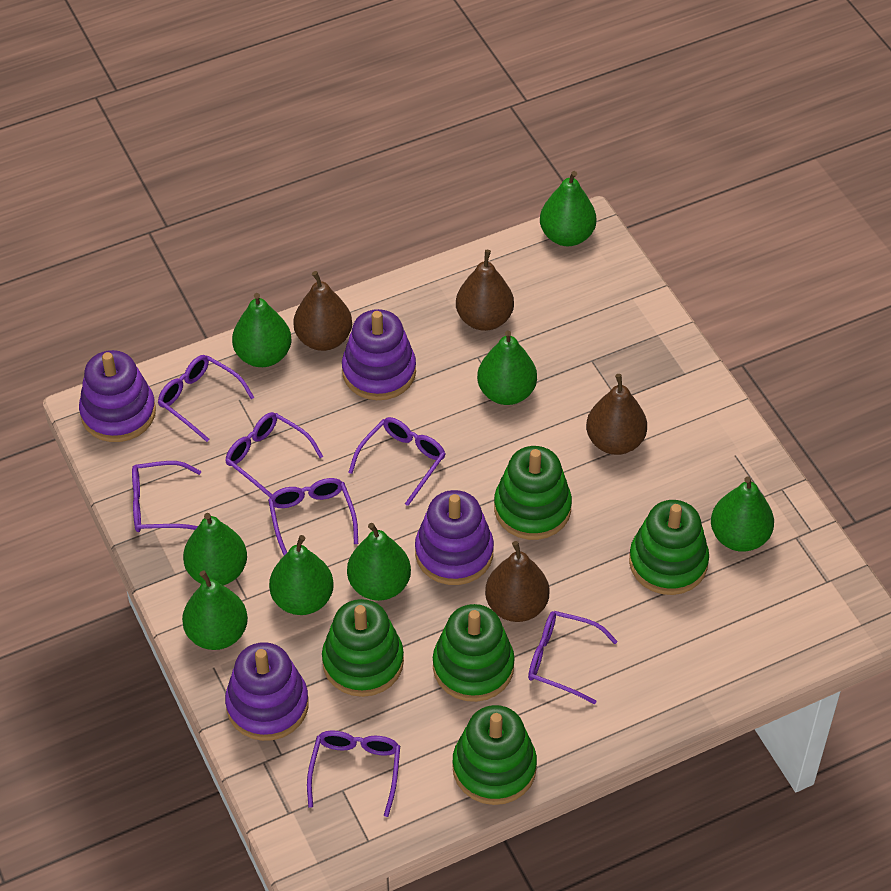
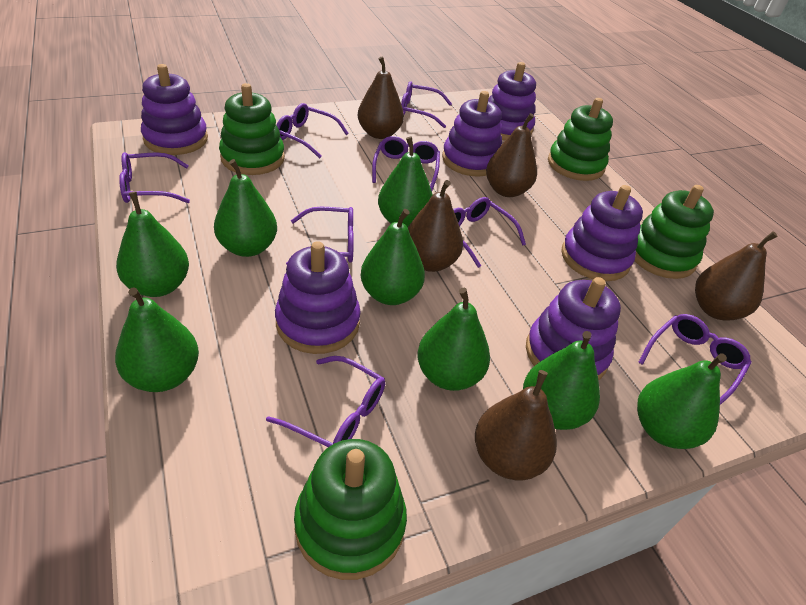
brown pear: 4 -> 5
green stacking toy: 5 -> 4
purple glasses: 7 -> 8
purple stacking toy: 4 -> 6

